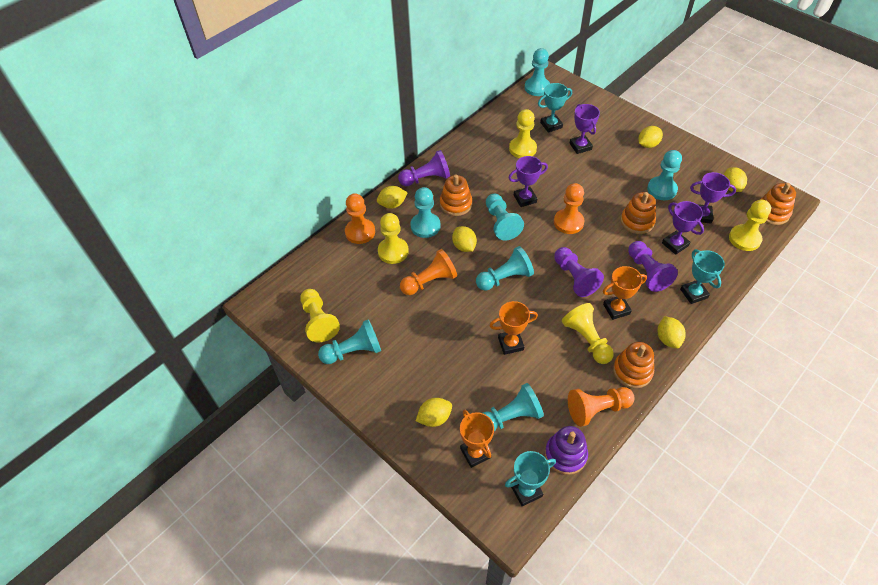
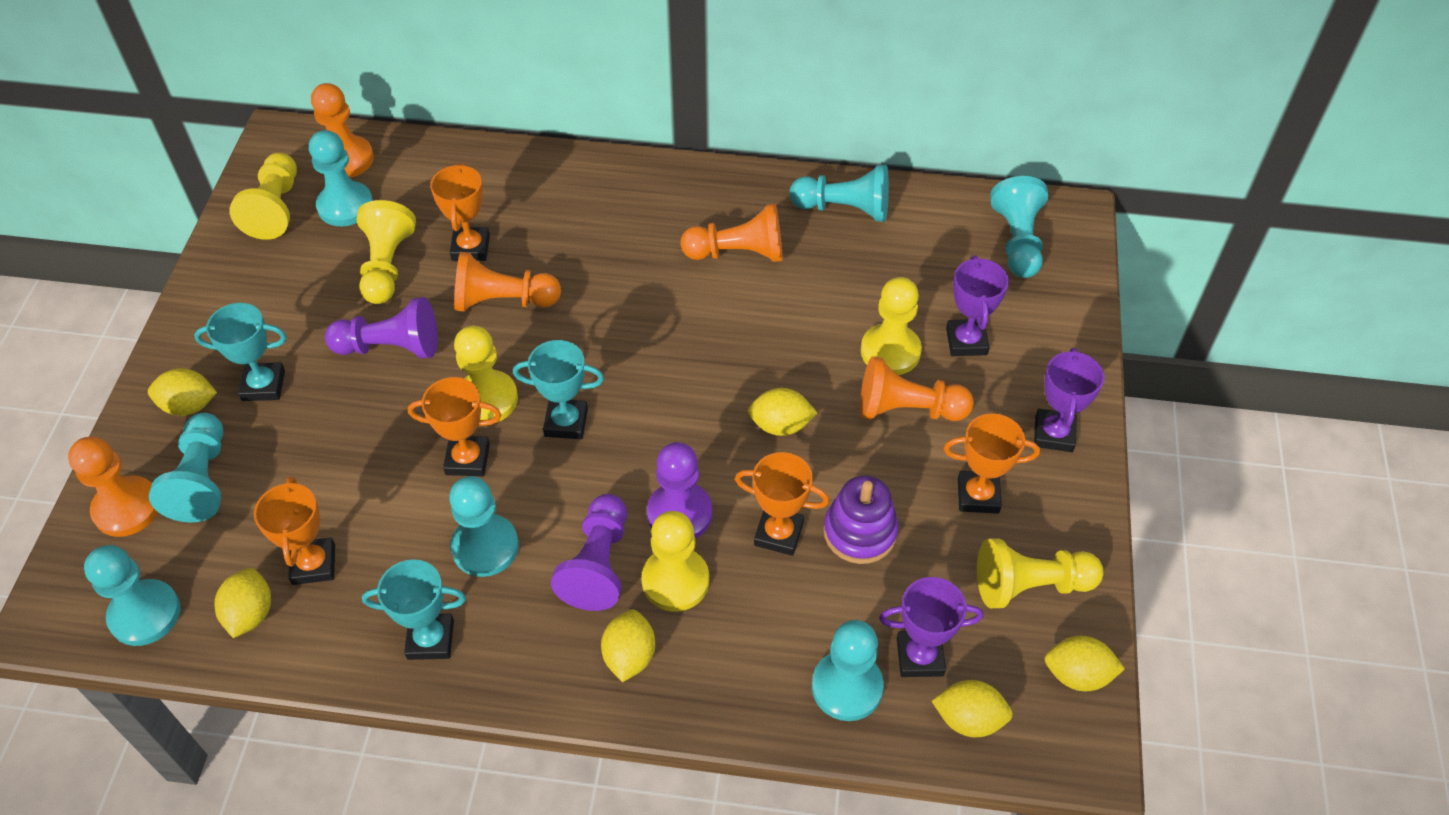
orange pawn: 4 -> 5
orange stacking toy: 4 -> 0
orange trophy: 3 -> 5
purple trophy: 4 -> 3
yellow pawn: 5 -> 6

